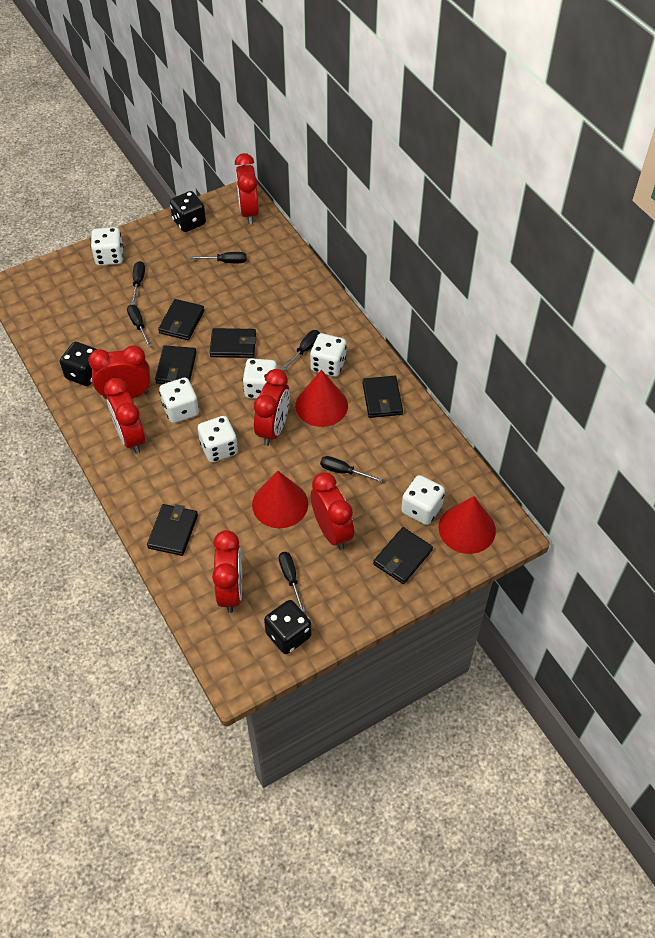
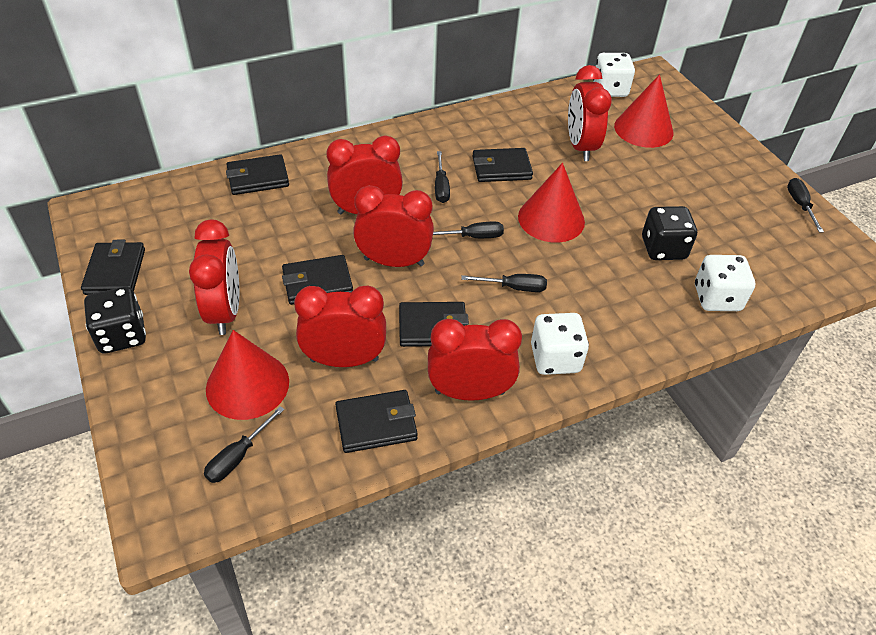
black dice: 3 -> 2
black screwdriver: 6 -> 5
white dice: 6 -> 3

